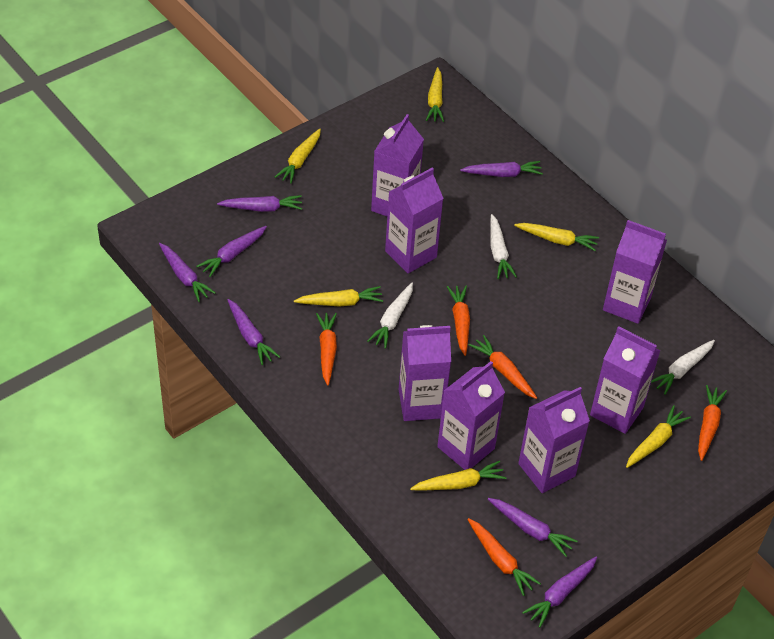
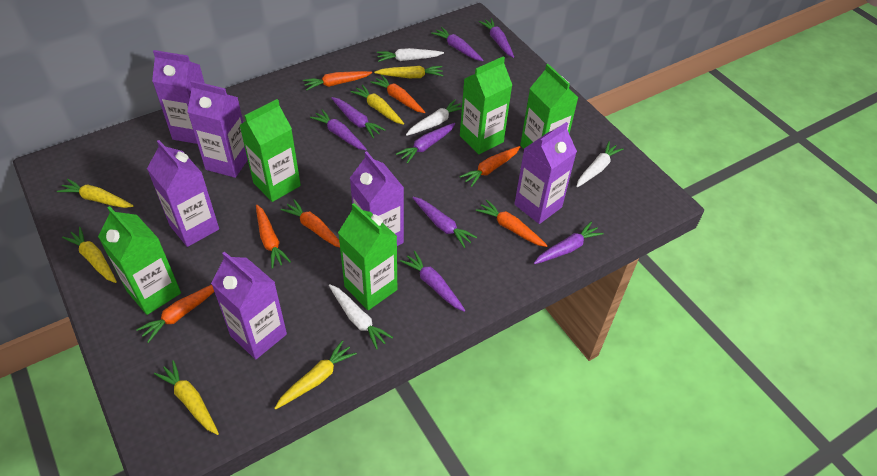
green carton: 0 -> 5
orange carrot: 5 -> 7
purple carrot: 7 -> 8
purple carton: 7 -> 6
white carrot: 3 -> 4

